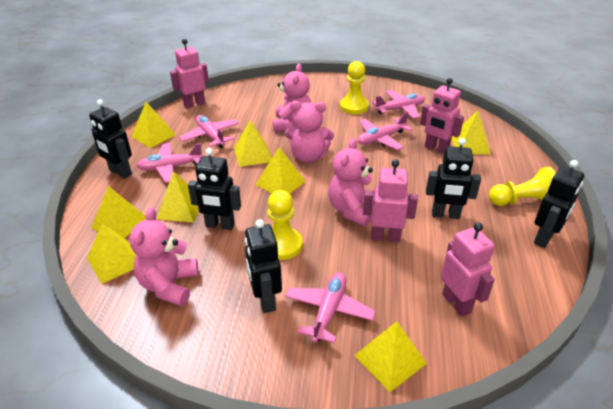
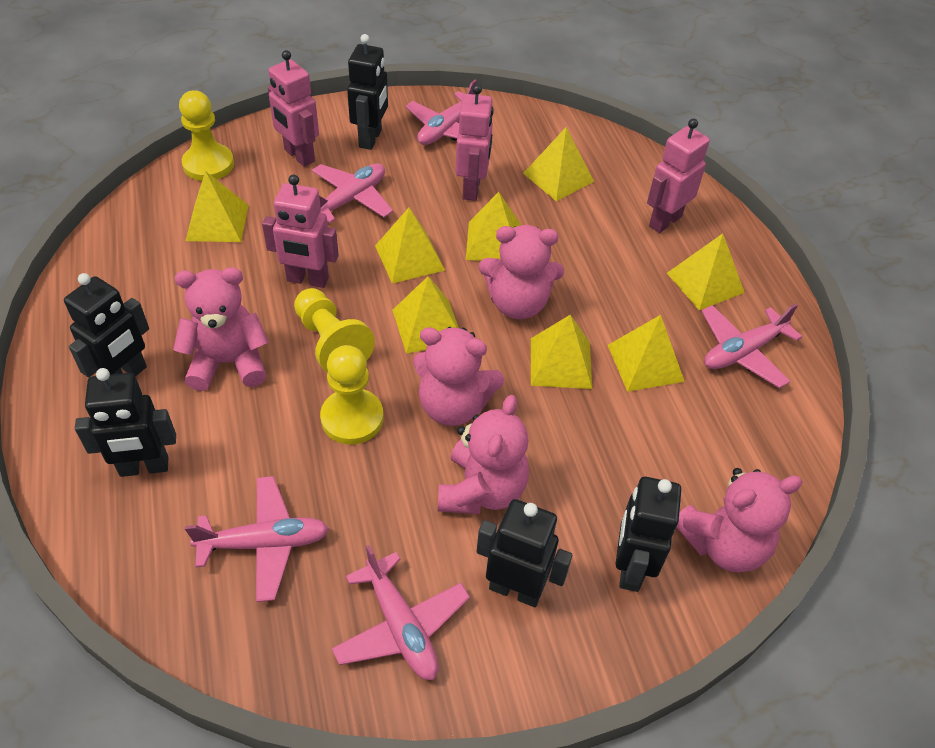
pink teddy bear: 4 -> 5

